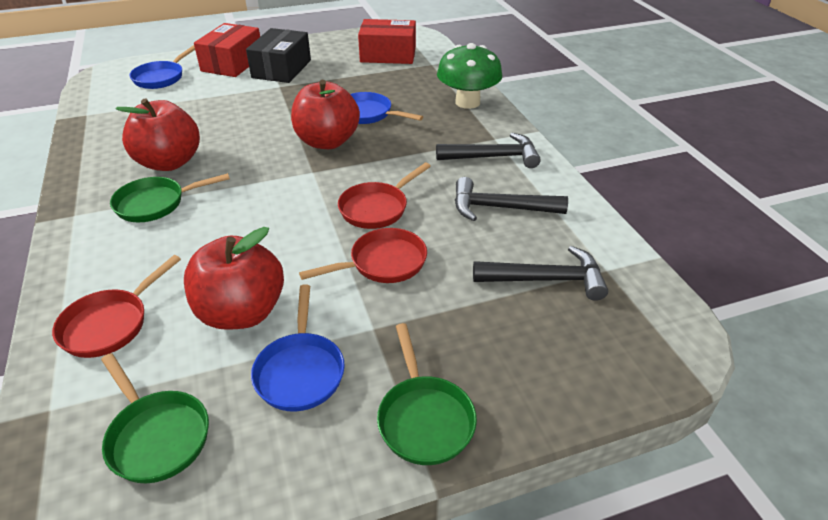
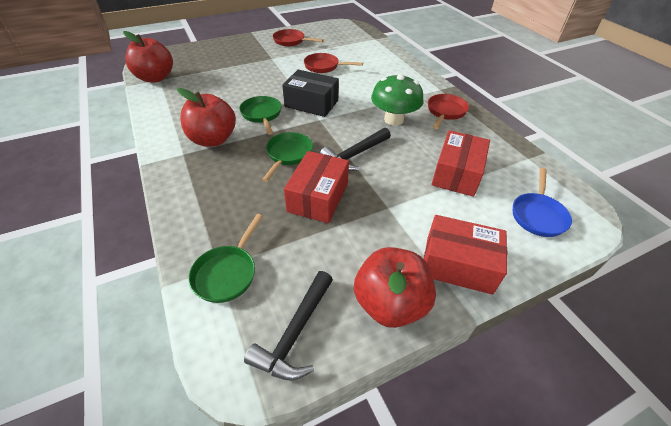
black hammer: 3 -> 2
blue pan: 3 -> 1
red box: 2 -> 3

